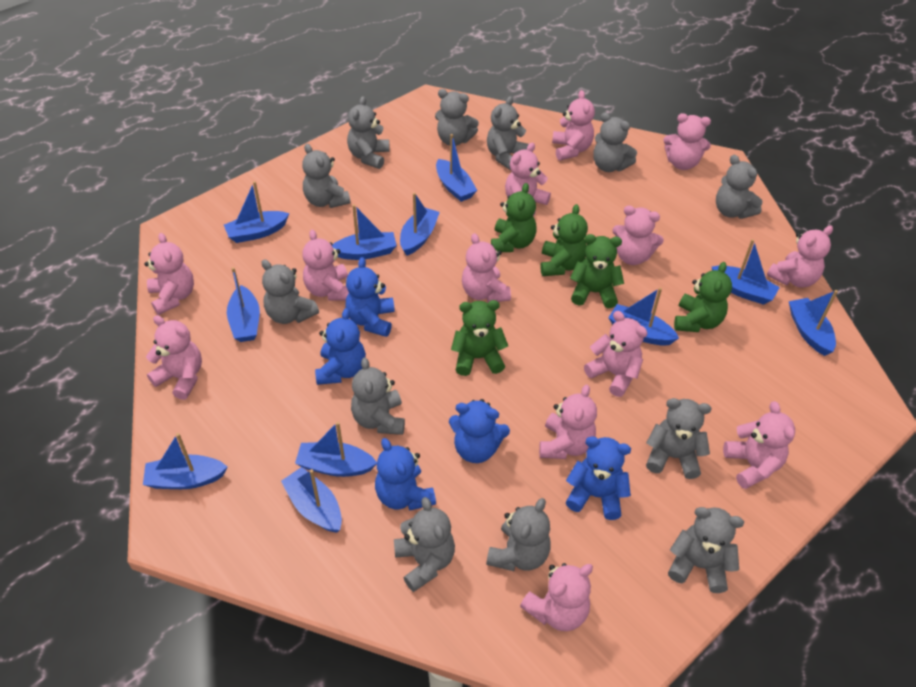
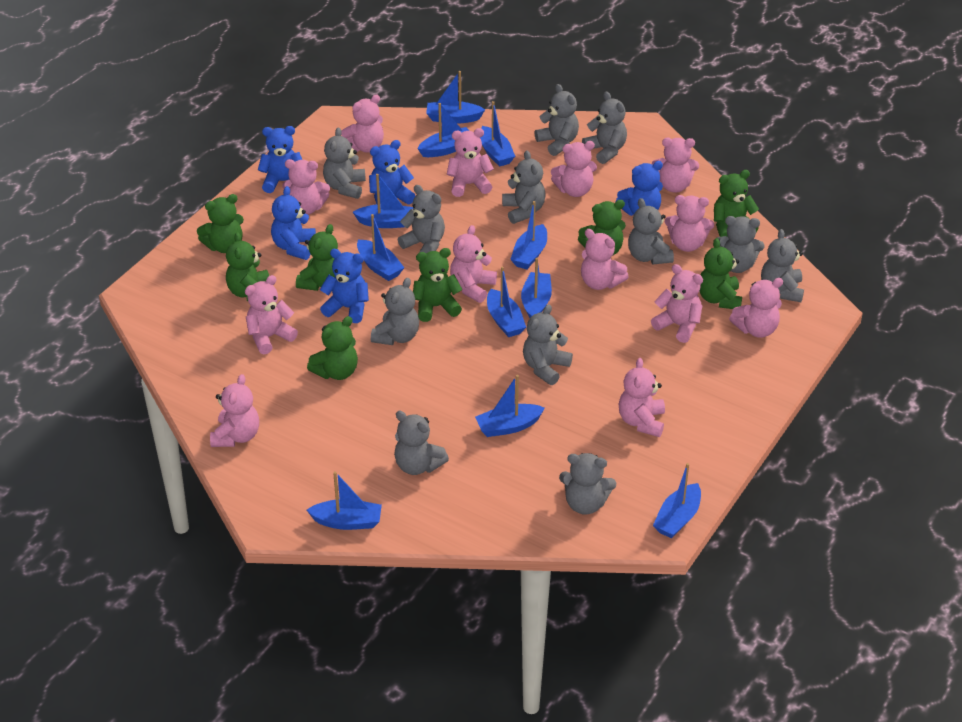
green teddy bear: 5 -> 8

